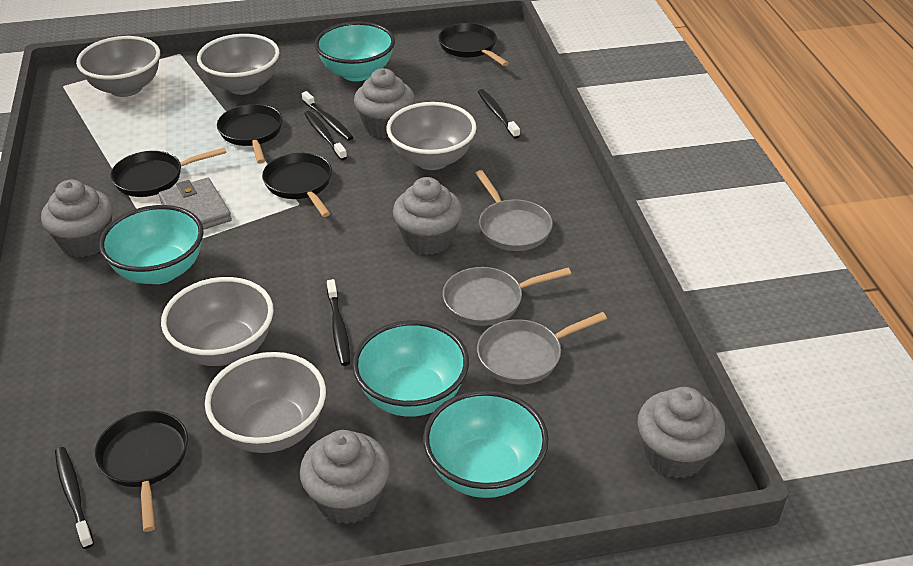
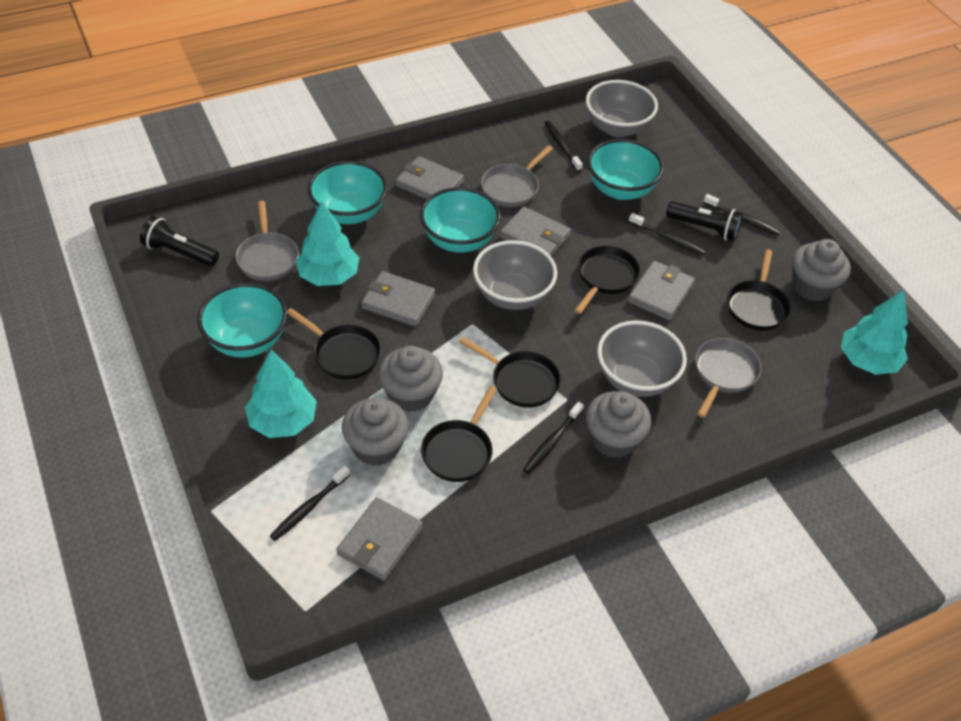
black flashlight: 0 -> 2
grey bowl: 5 -> 3
grey cupcake: 5 -> 4
grey wallet: 1 -> 5
turquoise tree: 0 -> 3

